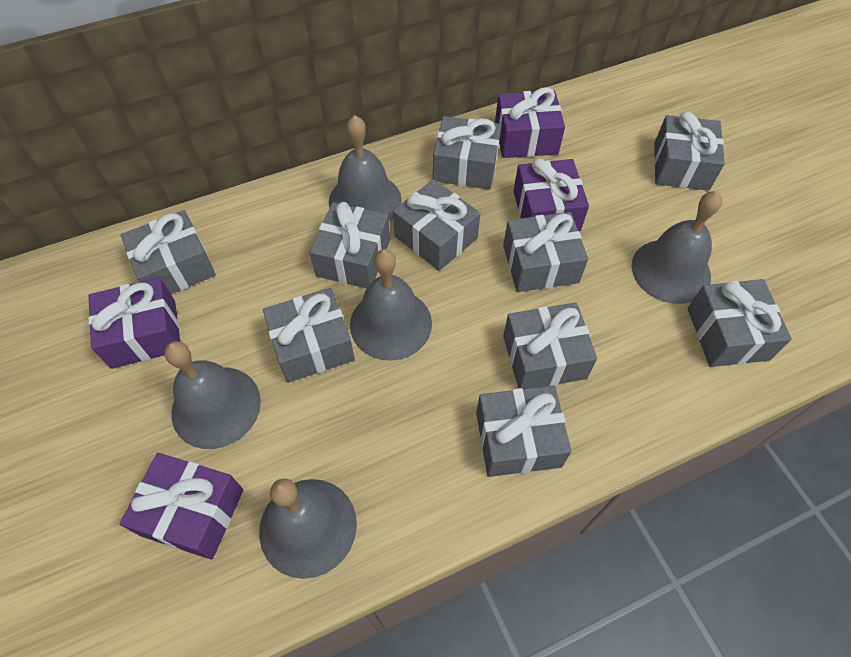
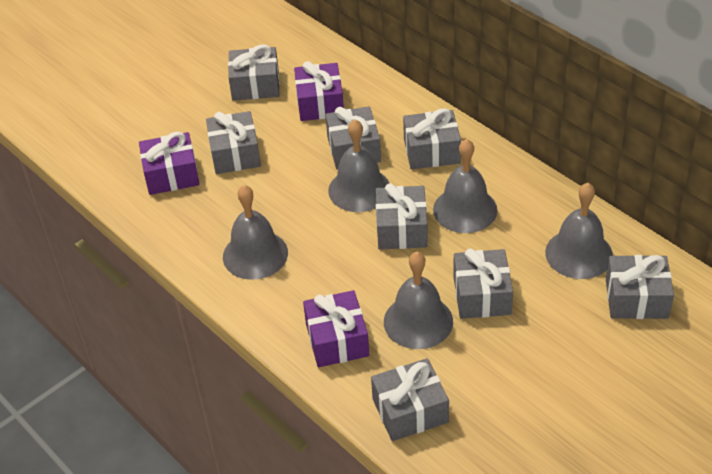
grey gift: 10 -> 8
purple gift: 4 -> 3

